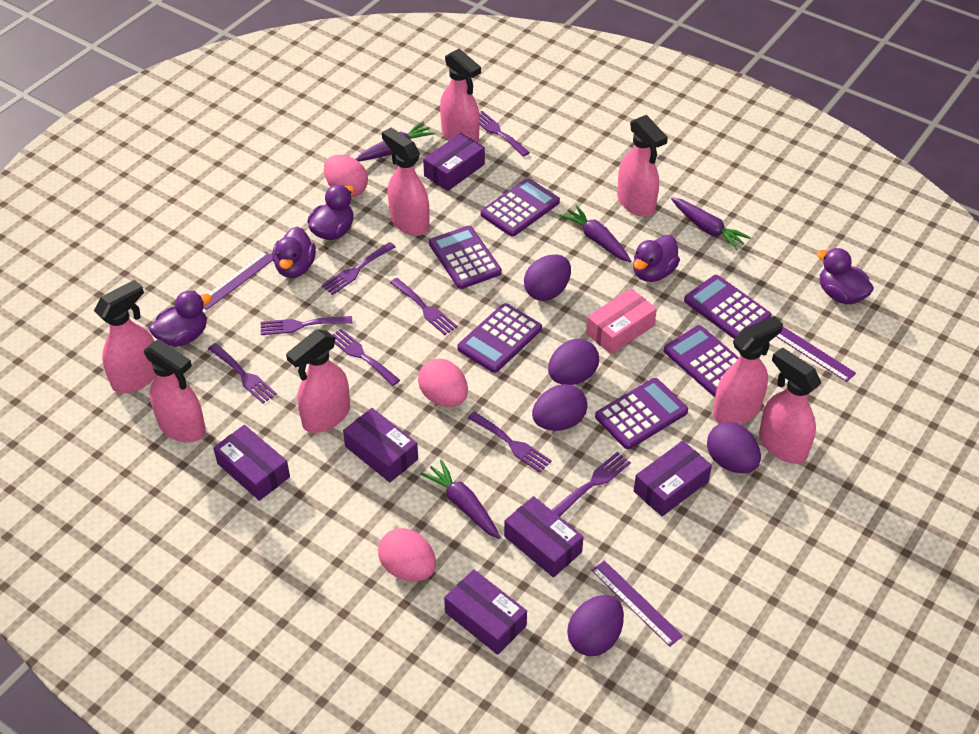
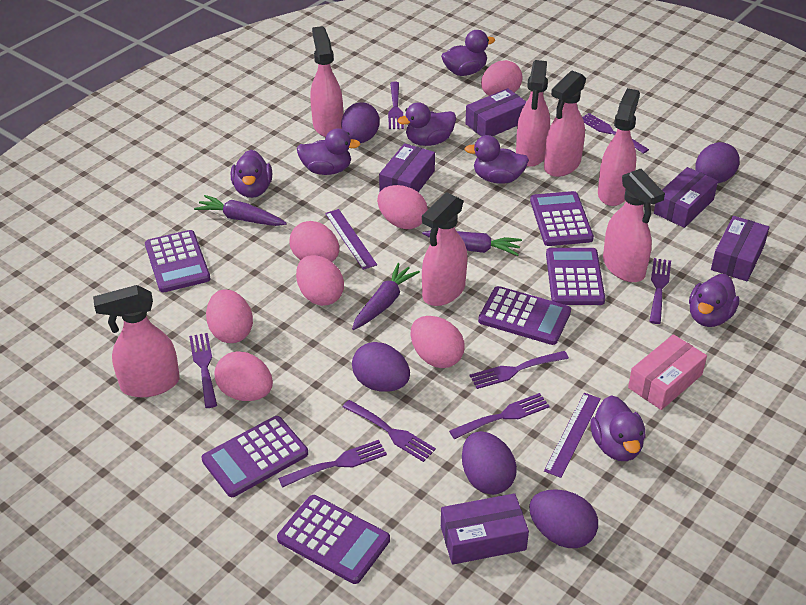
pink egg: 3 -> 7
pink spray bottle: 8 -> 7
purple box: 6 -> 5
purple carrot: 4 -> 3
purple duck: 5 -> 7
purple ruler: 3 -> 2

